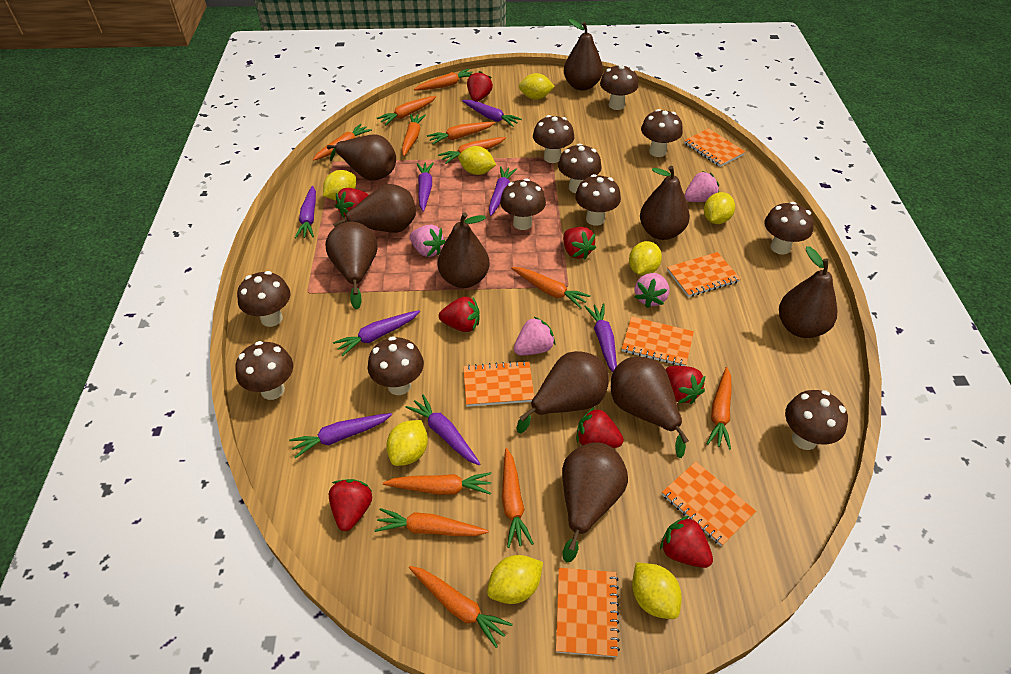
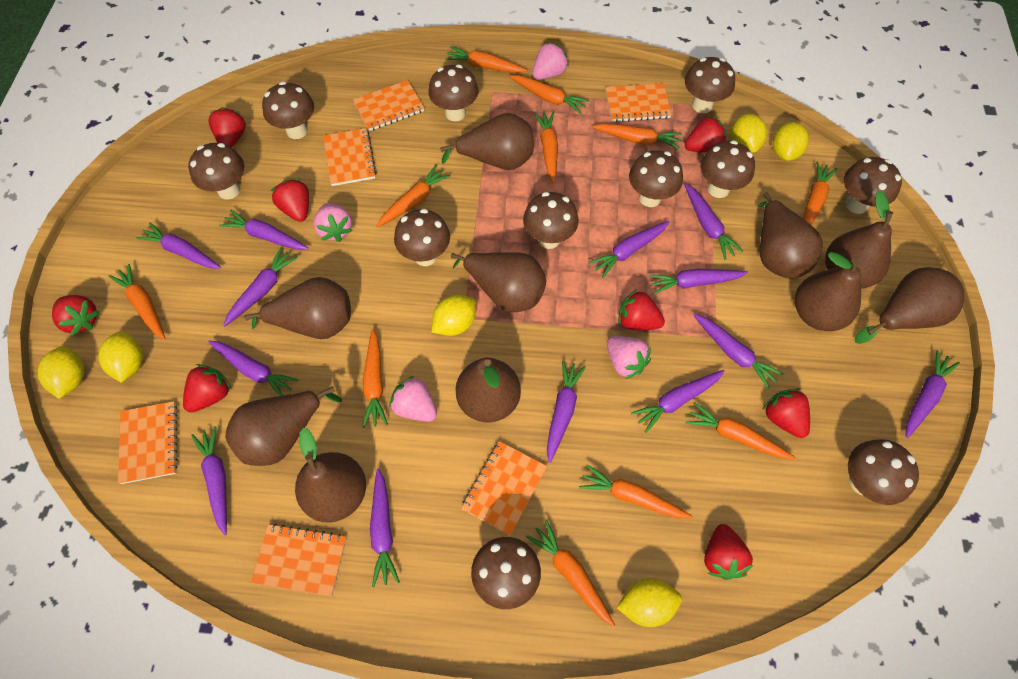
orange carrot: 12 -> 11
purple carrot: 8 -> 13
yellow lemon: 8 -> 6

